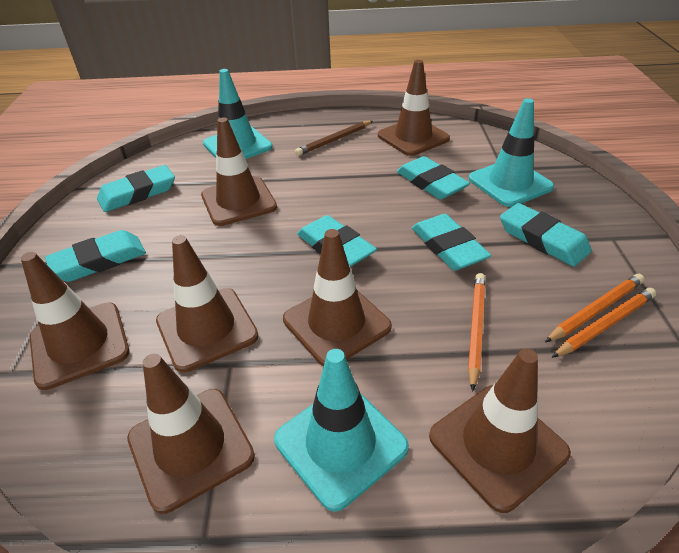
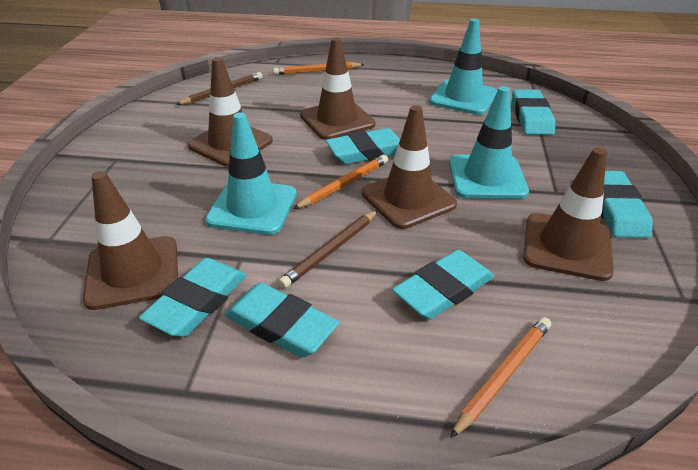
brown pencil: 1 -> 2
brown traffic cone: 7 -> 5

